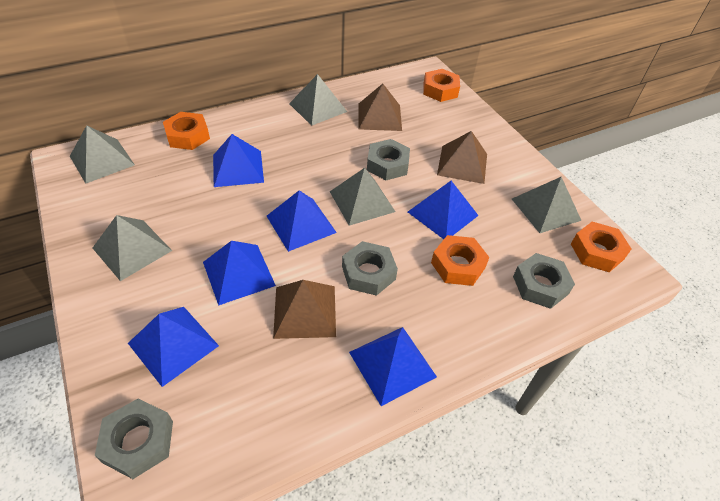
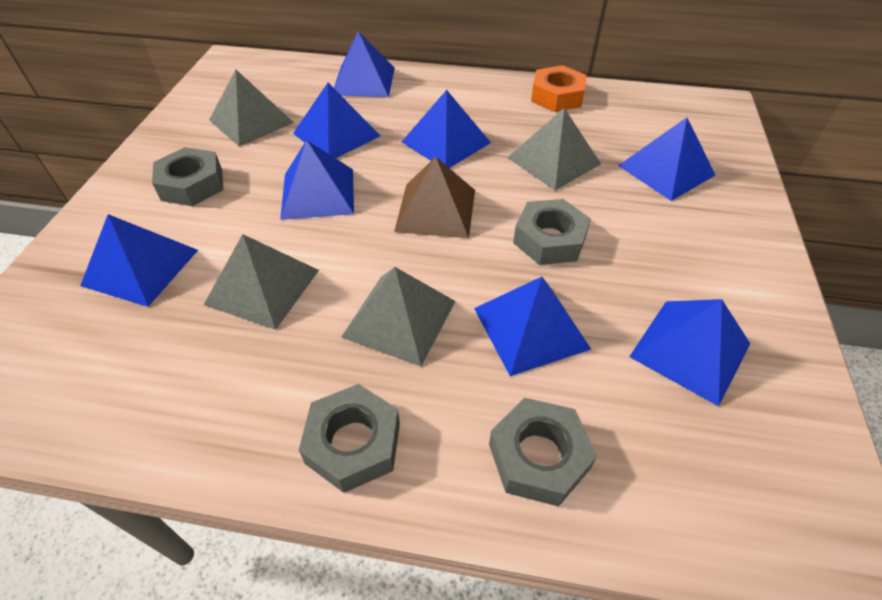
blue pyramid: 6 -> 8
brown pyramid: 3 -> 1
grey pyramid: 5 -> 4
orange nut: 4 -> 1

